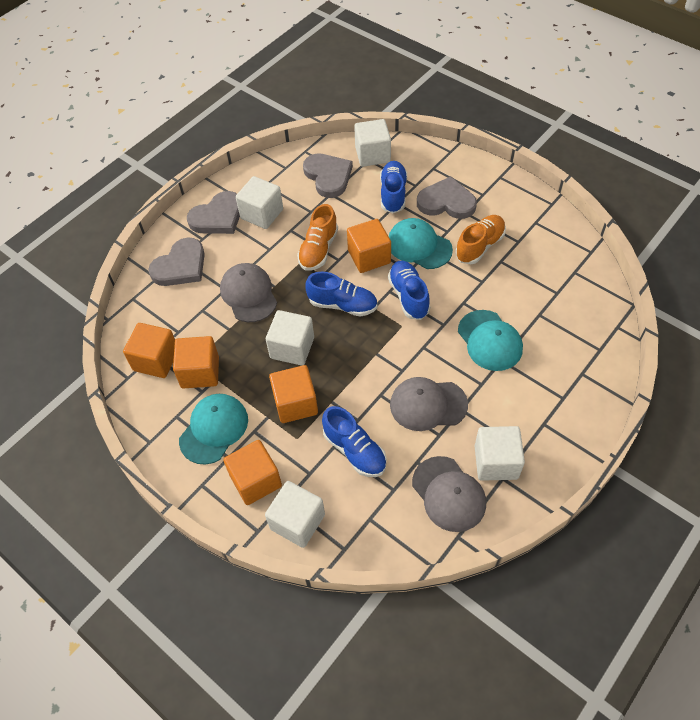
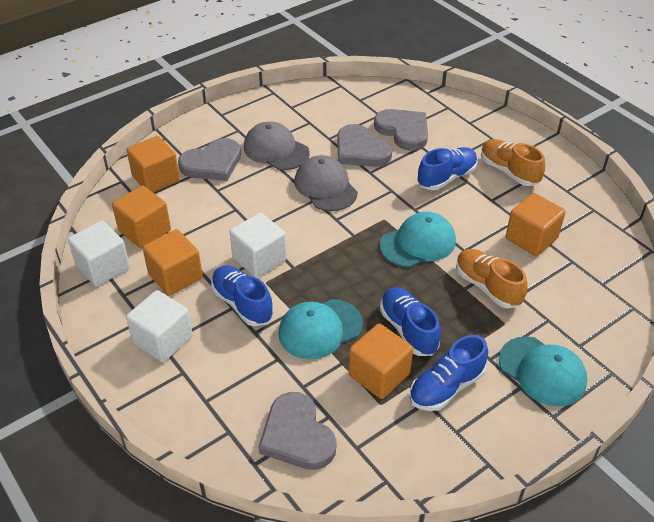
grey cap: 3 -> 2
white cube: 5 -> 3

